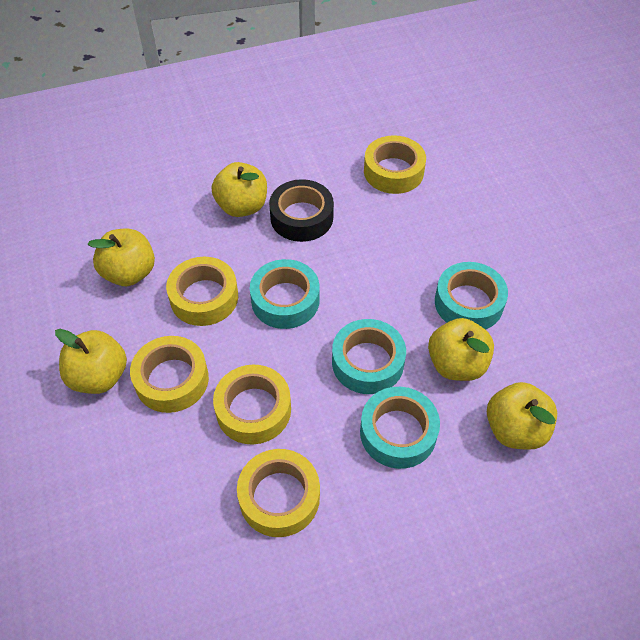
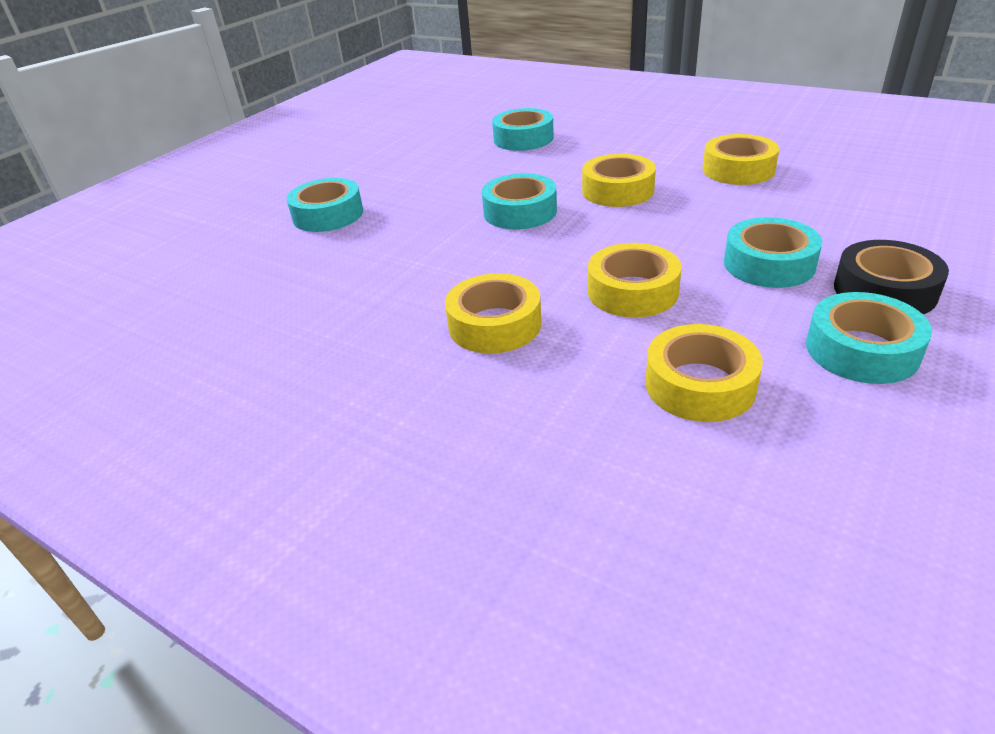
turquoise tape: 4 -> 5
yellow apple: 5 -> 0

